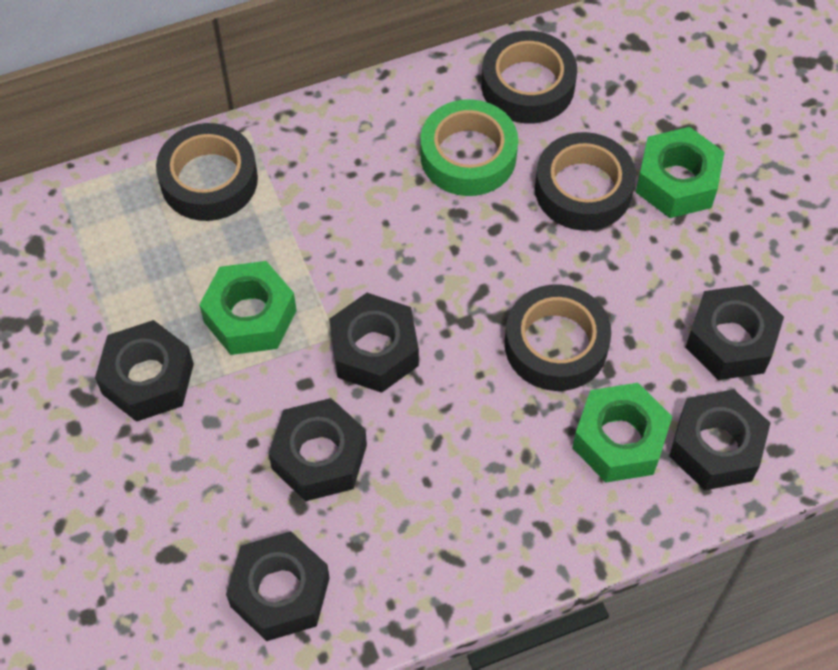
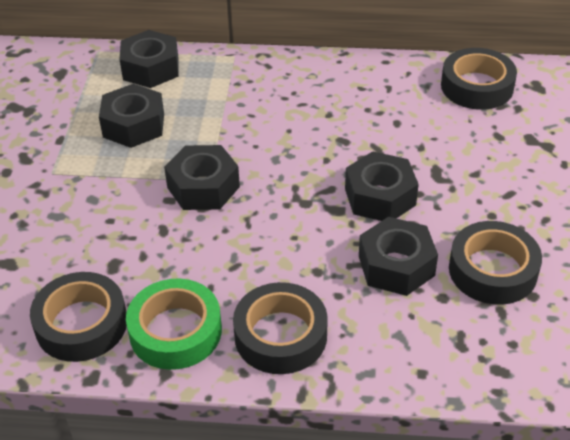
black nut: 6 -> 5
green nut: 3 -> 0

